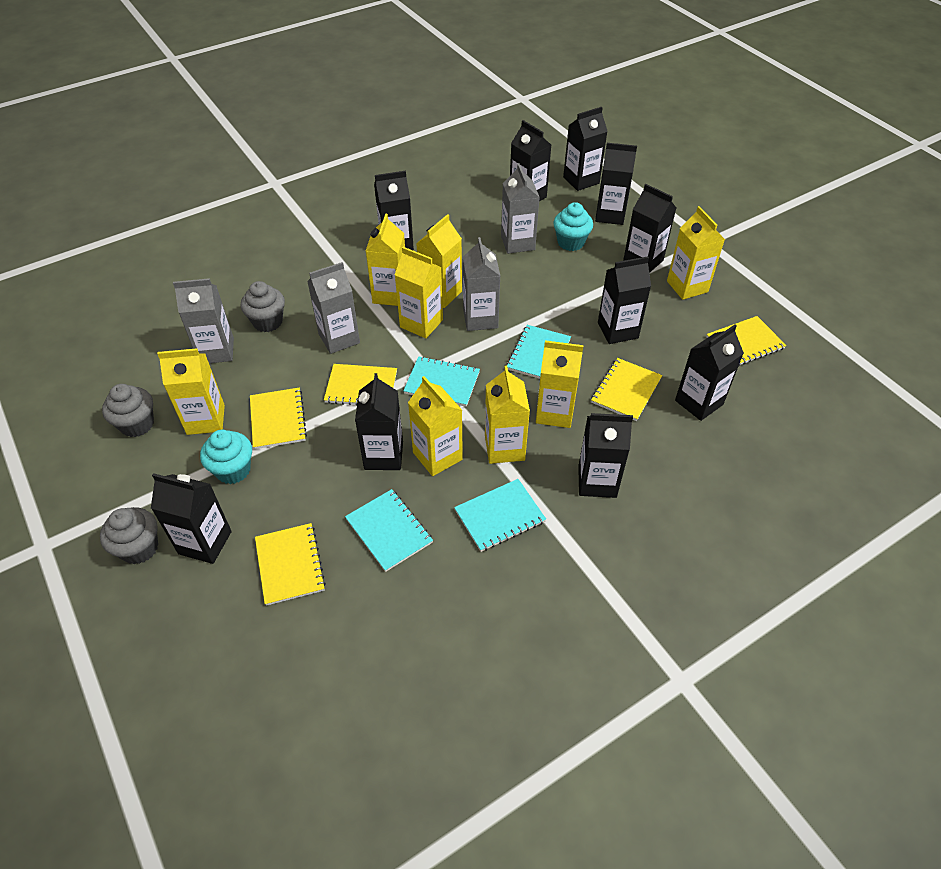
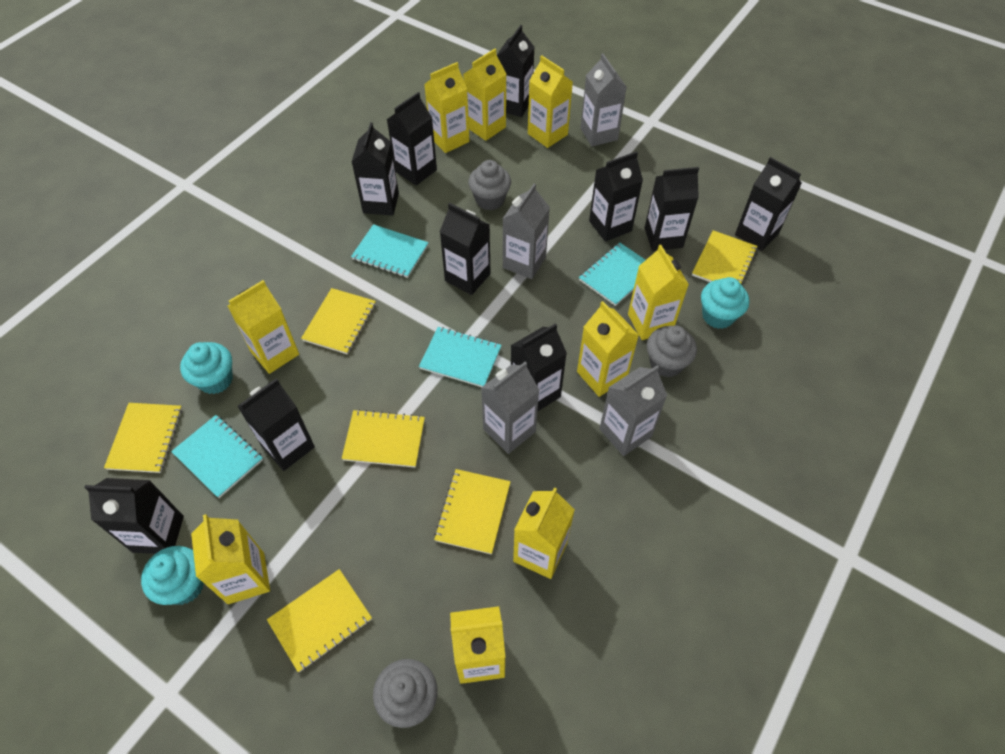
turquoise cupcake: 2 -> 3
yellow carton: 8 -> 9
yellow notebook: 5 -> 6

